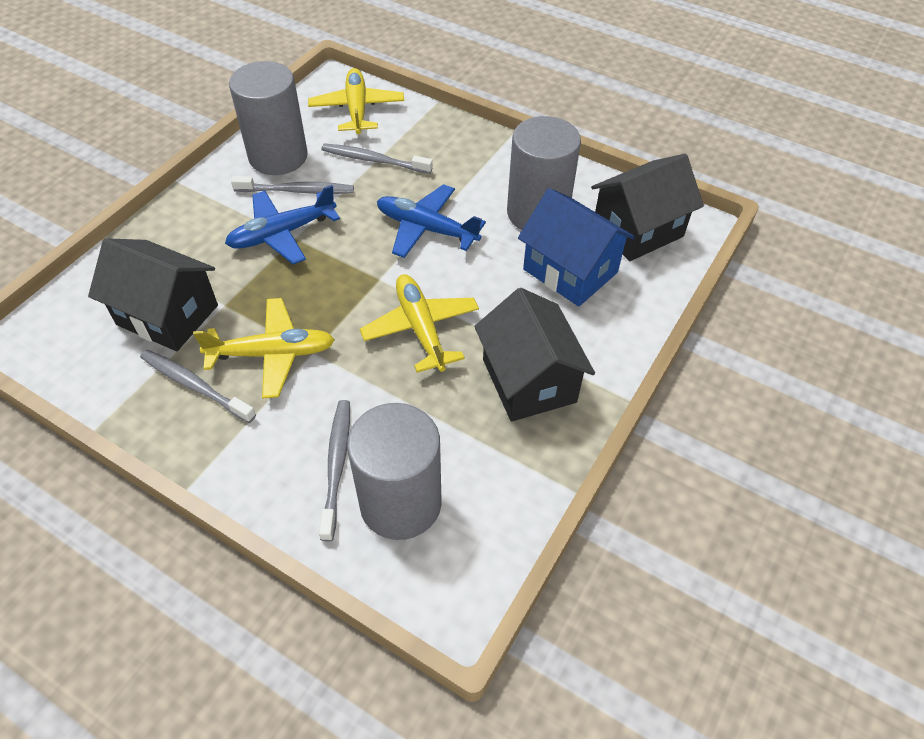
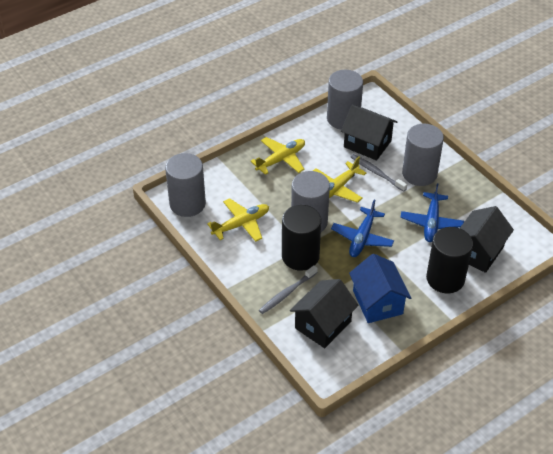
black cylinder: 0 -> 2
grey cylinder: 3 -> 4
grey toothbrush: 4 -> 2

